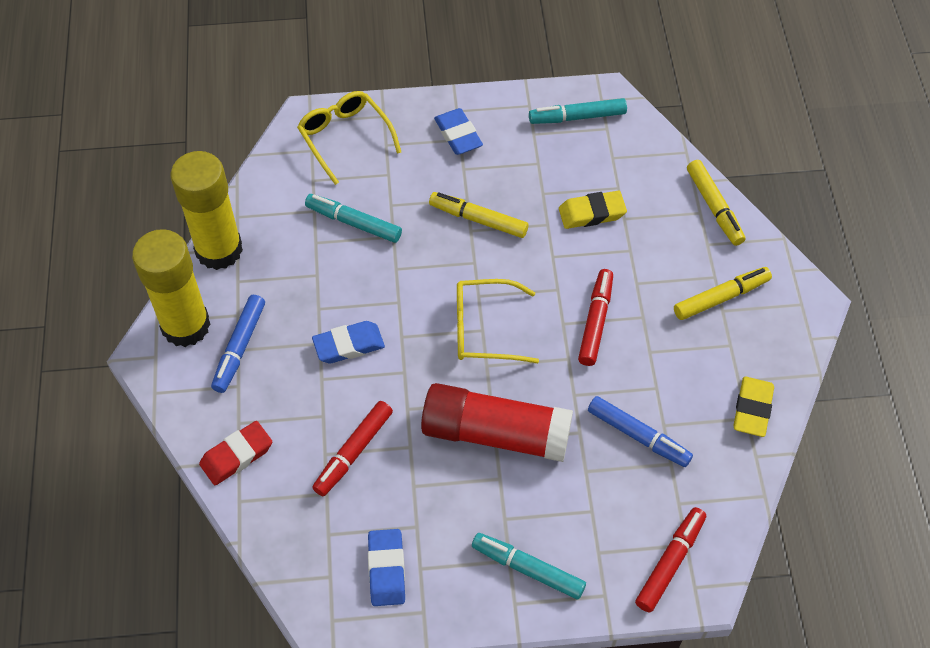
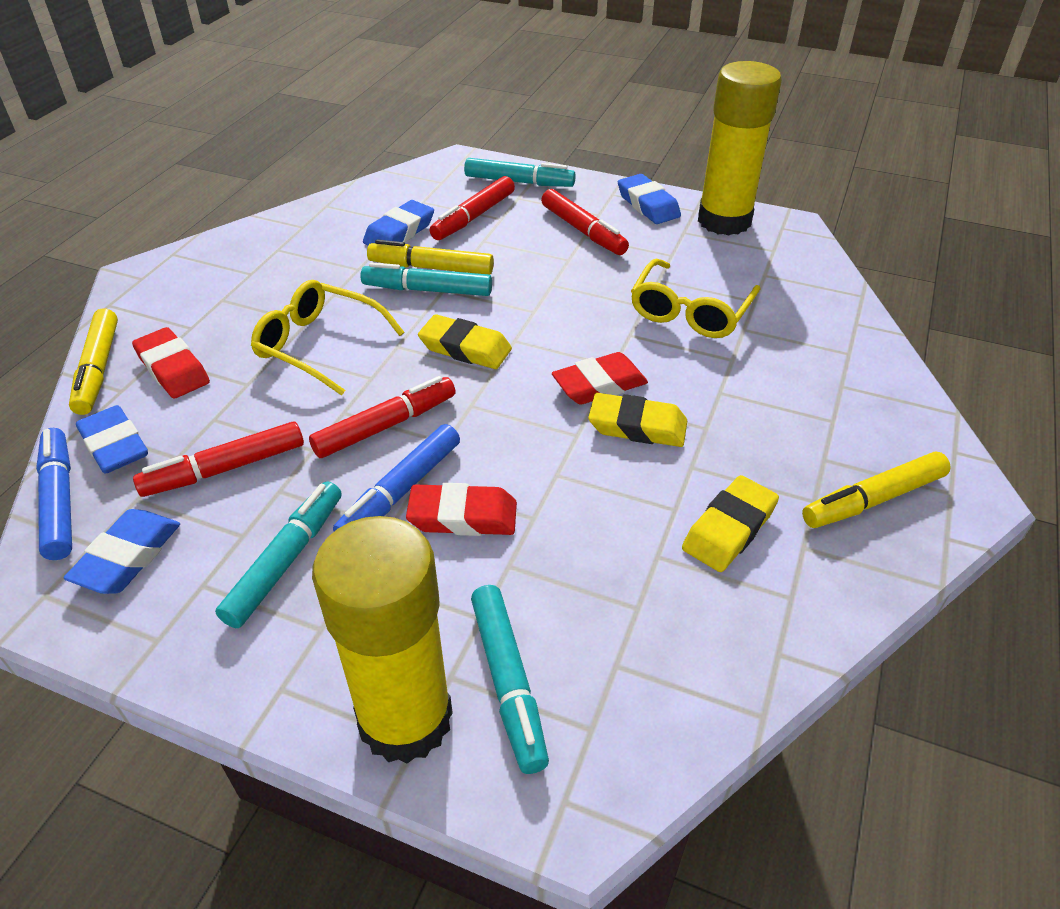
blue eraser: 3 -> 4
red eraser: 1 -> 3
red glue stick: 1 -> 0
red marker: 3 -> 4
turquoise marker: 3 -> 4
yellow eraser: 2 -> 3

